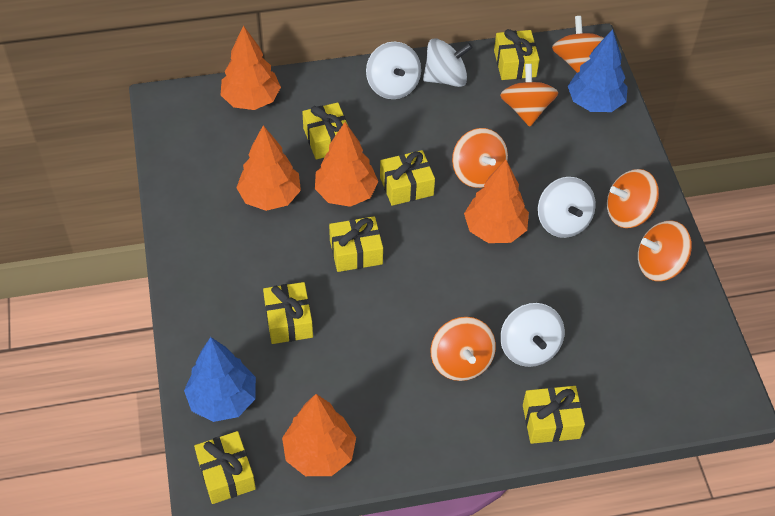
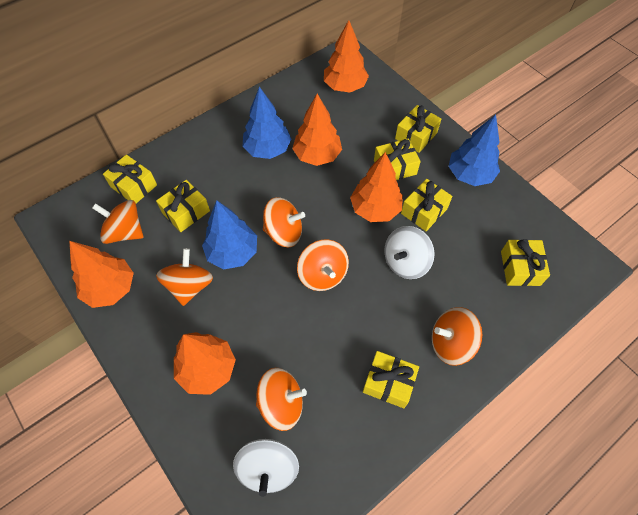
blue tree: 2 -> 3
white spinning top: 4 -> 2

